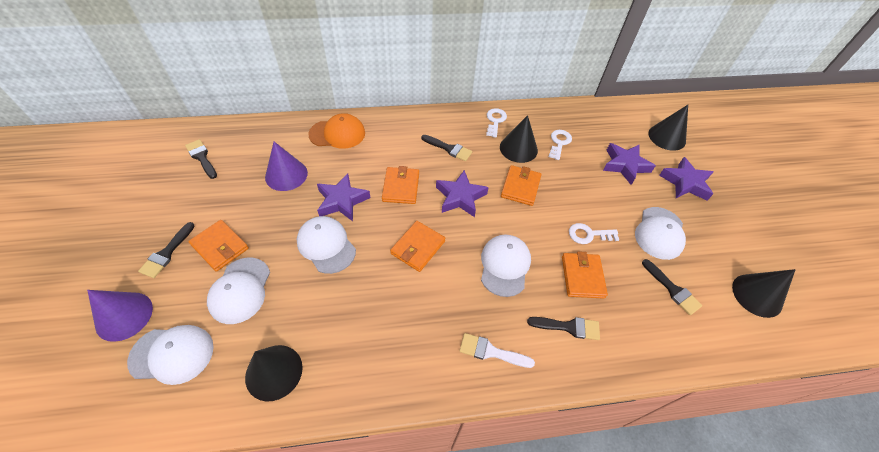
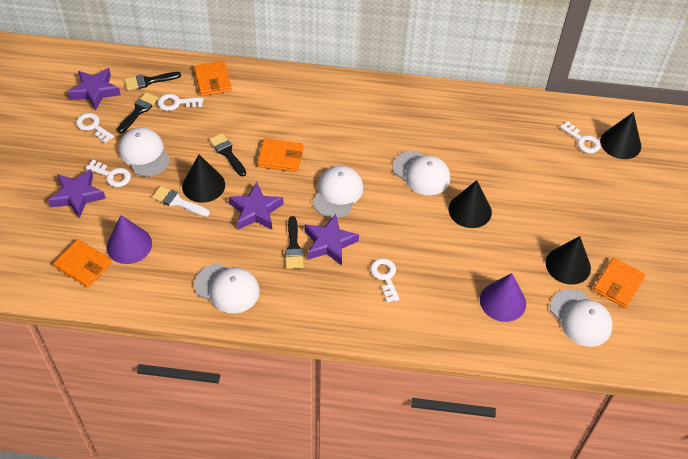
black brush: 5 -> 4
orange cap: 1 -> 0
orange wallet: 5 -> 4
white key: 3 -> 5

